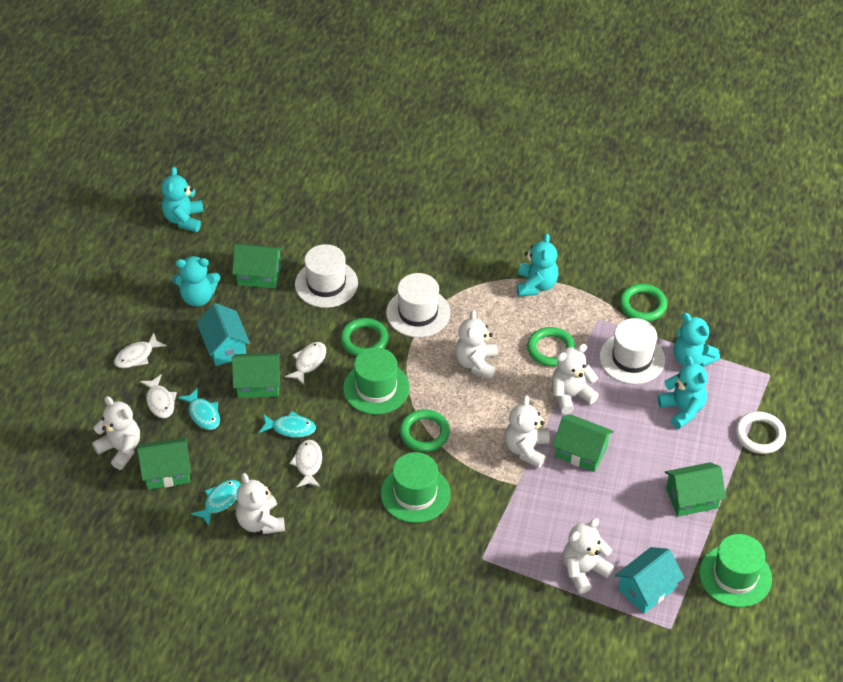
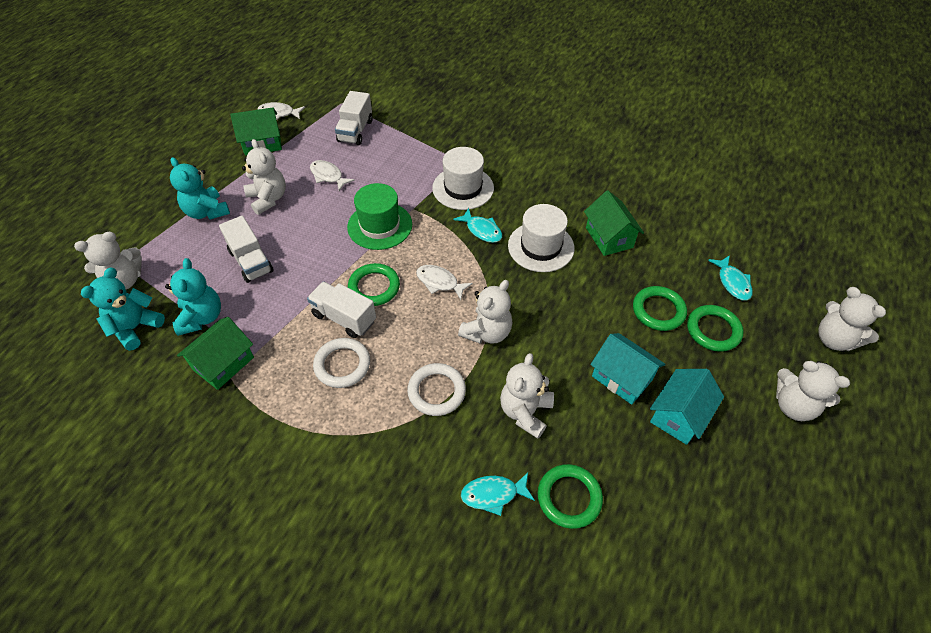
green hat: 3 -> 1
green house: 5 -> 3
turquoise teddy bear: 5 -> 3
white fish: 4 -> 3
white hat: 3 -> 2
white ring: 1 -> 2
white truck: 0 -> 3

